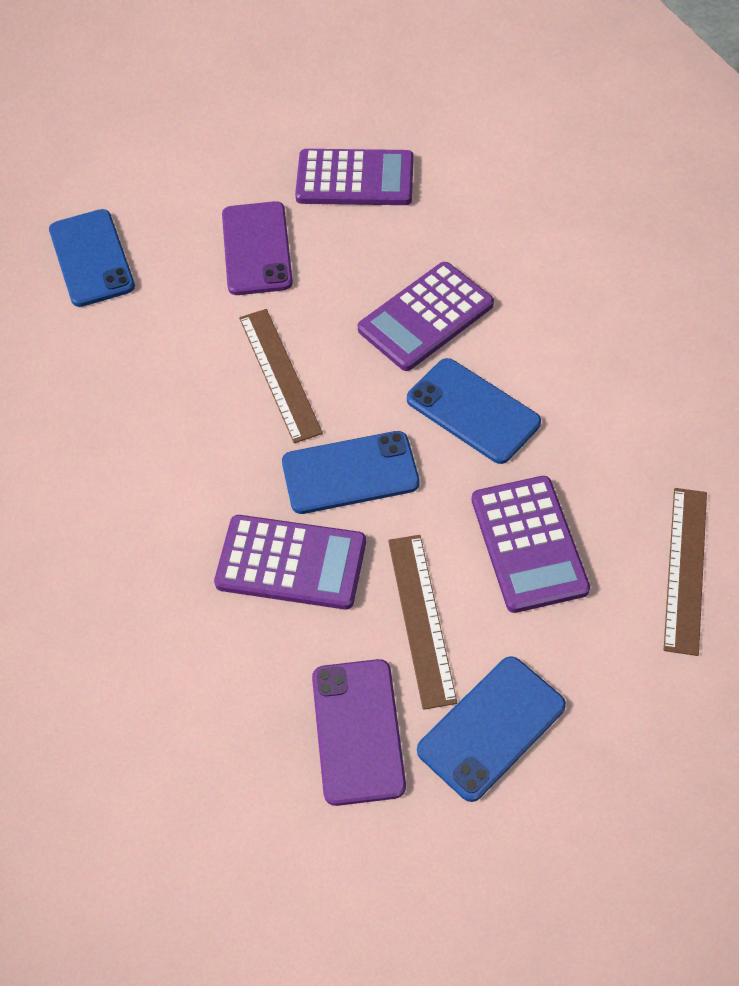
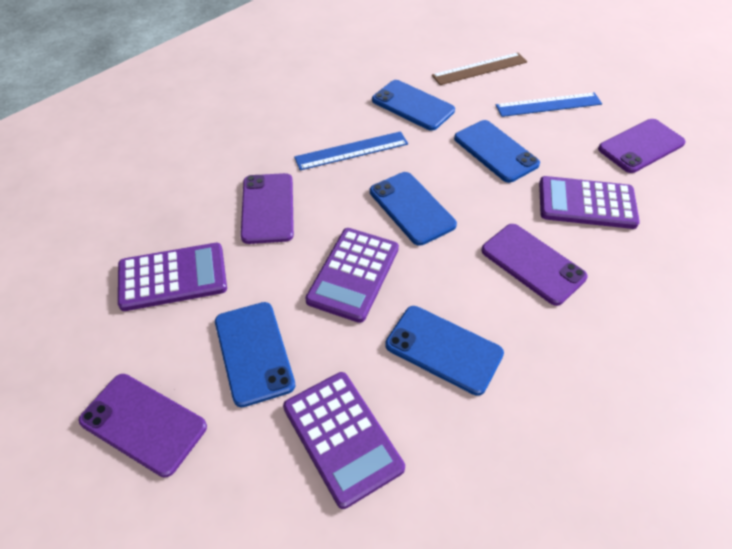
blue phone: 4 -> 5
blue ruler: 0 -> 2
brown ruler: 3 -> 1
purple phone: 2 -> 4

